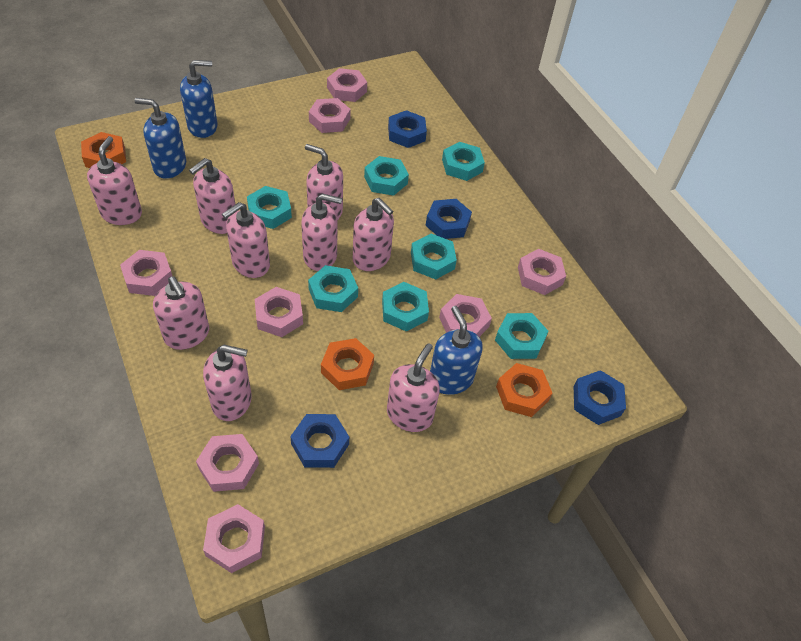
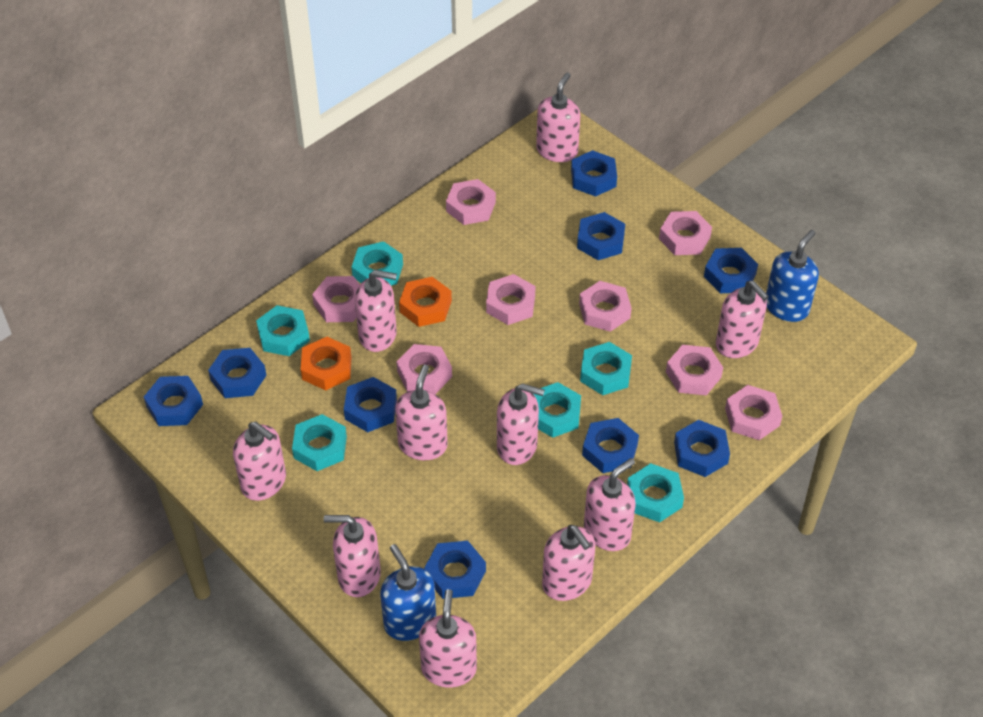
blue nut: 4 -> 9
blue soap dispenser: 3 -> 2
orange nut: 3 -> 2
pink soap dispenser: 9 -> 10
turquoise nut: 7 -> 6

